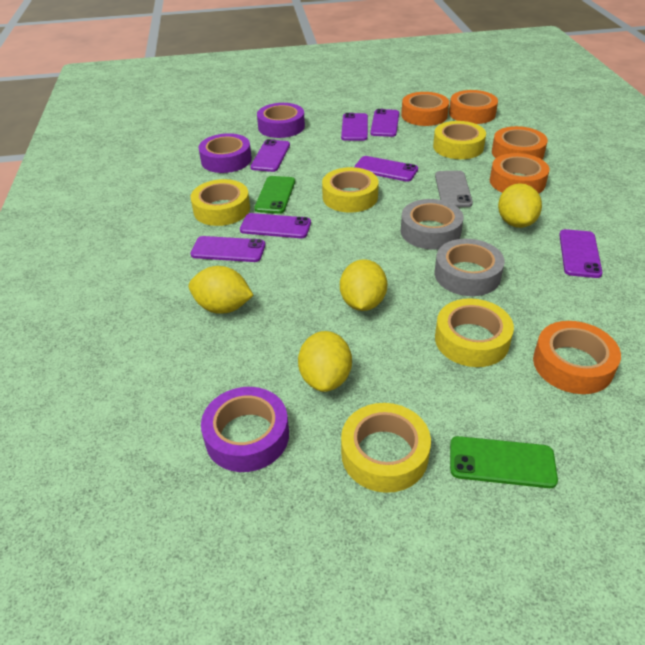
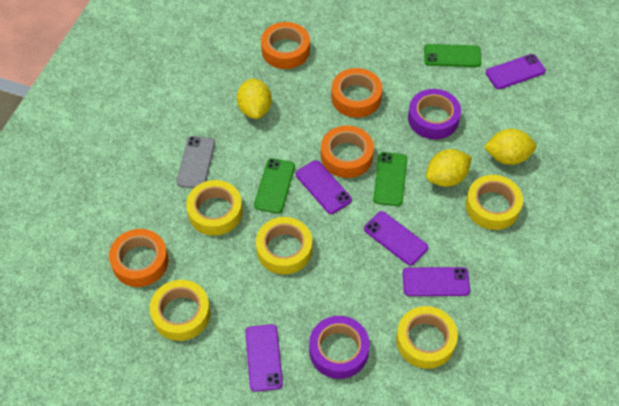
green phone: 2 -> 3
grey tape: 2 -> 0
orange tape: 5 -> 4
purple phone: 7 -> 5
purple tape: 3 -> 2
yellow lemon: 4 -> 3

